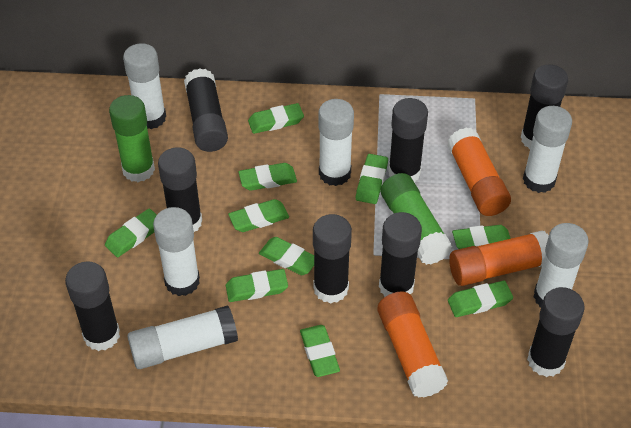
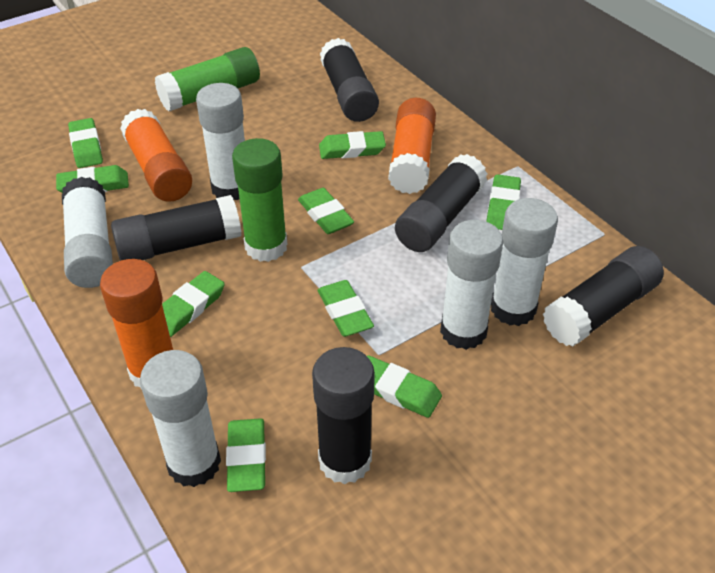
black glue stick: 8 -> 5
green eraser: 10 -> 9
white glue stick: 6 -> 5

